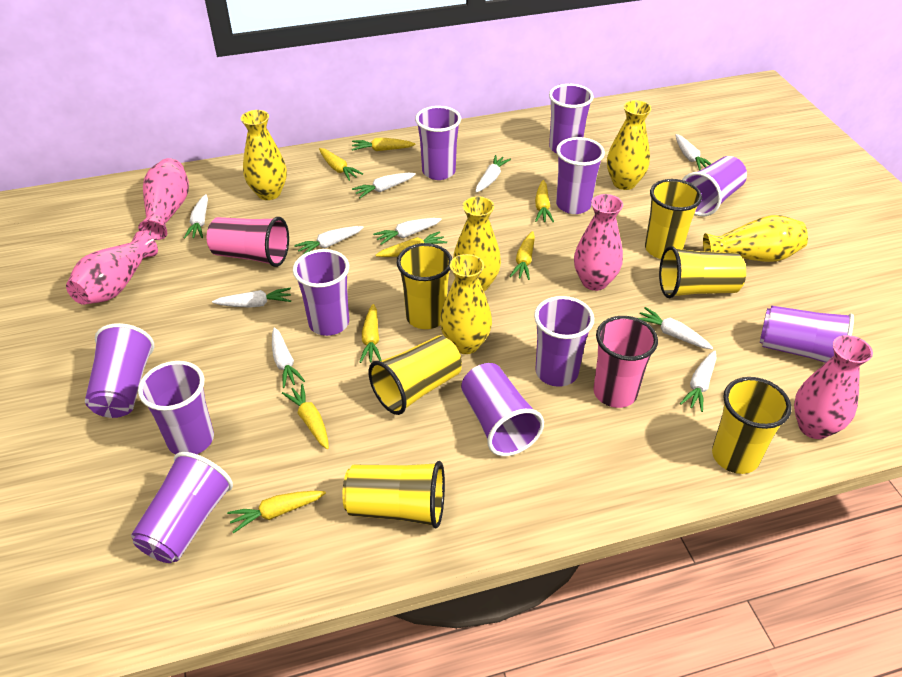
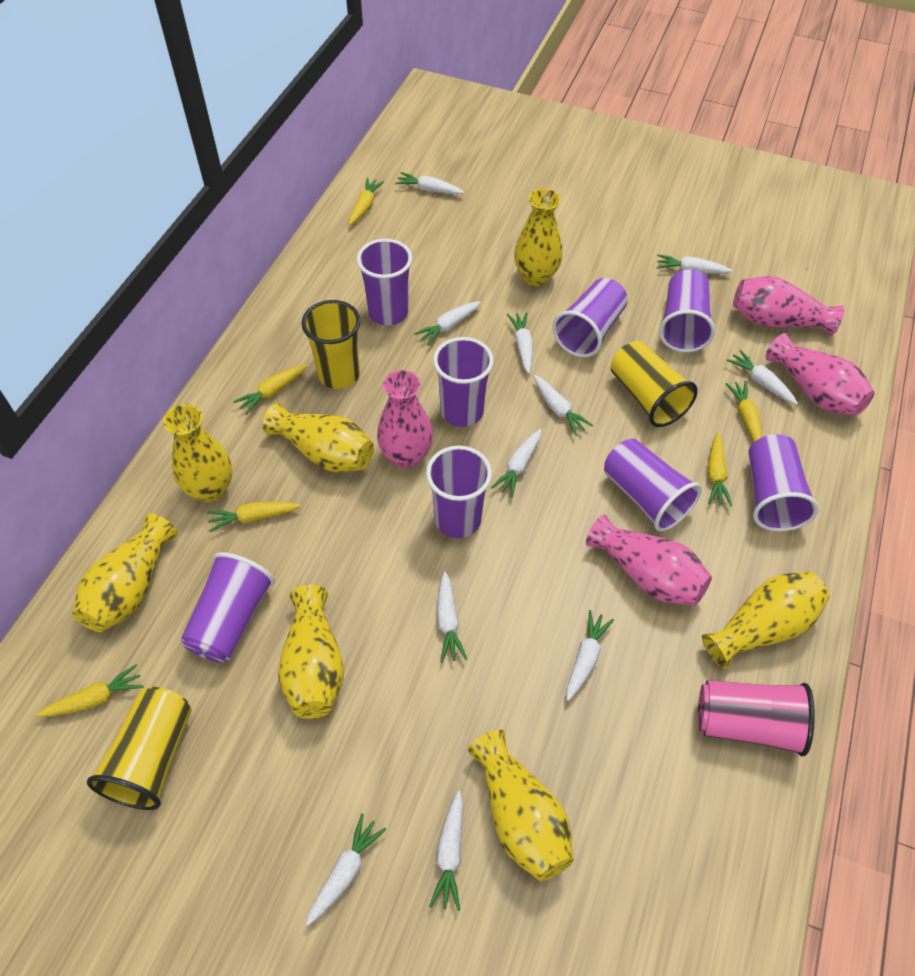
pink cup: 2 -> 1
purple cup: 11 -> 8
white carrot: 10 -> 11
yellow carrot: 8 -> 6
yellow cup: 6 -> 3
yellow vase: 5 -> 7

